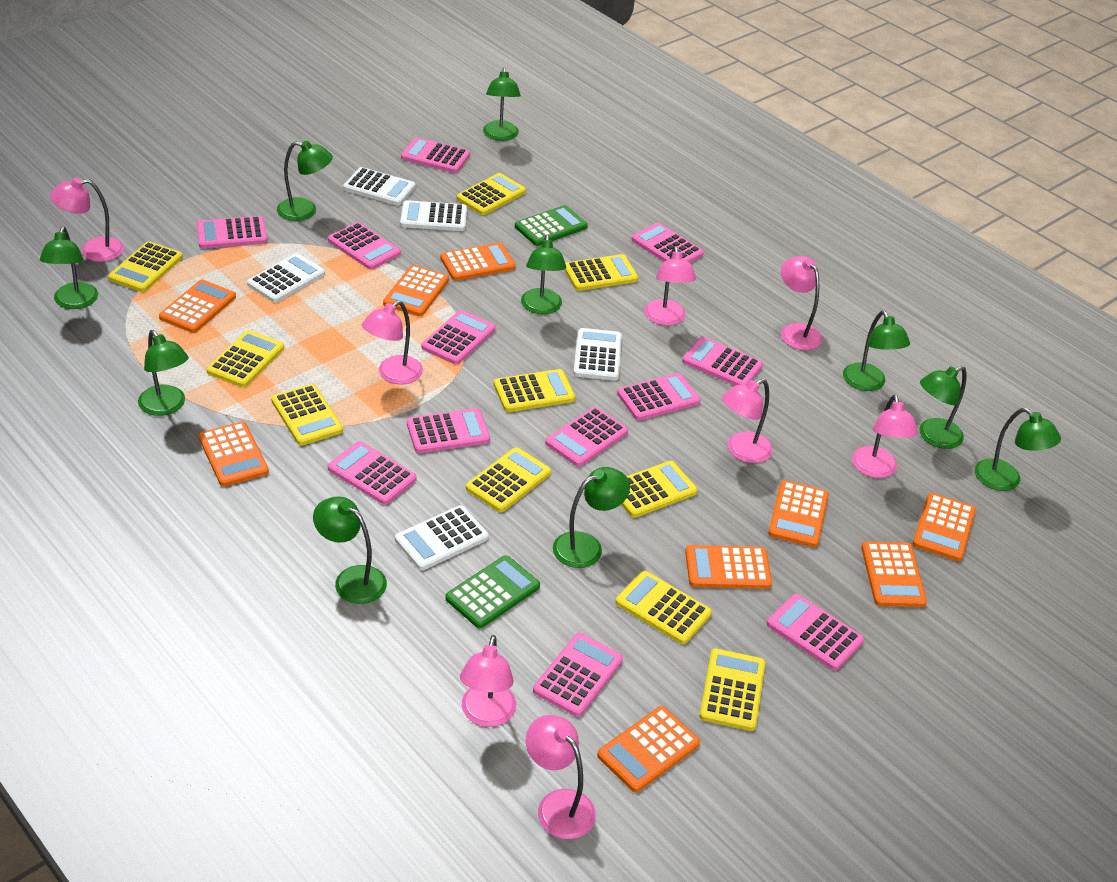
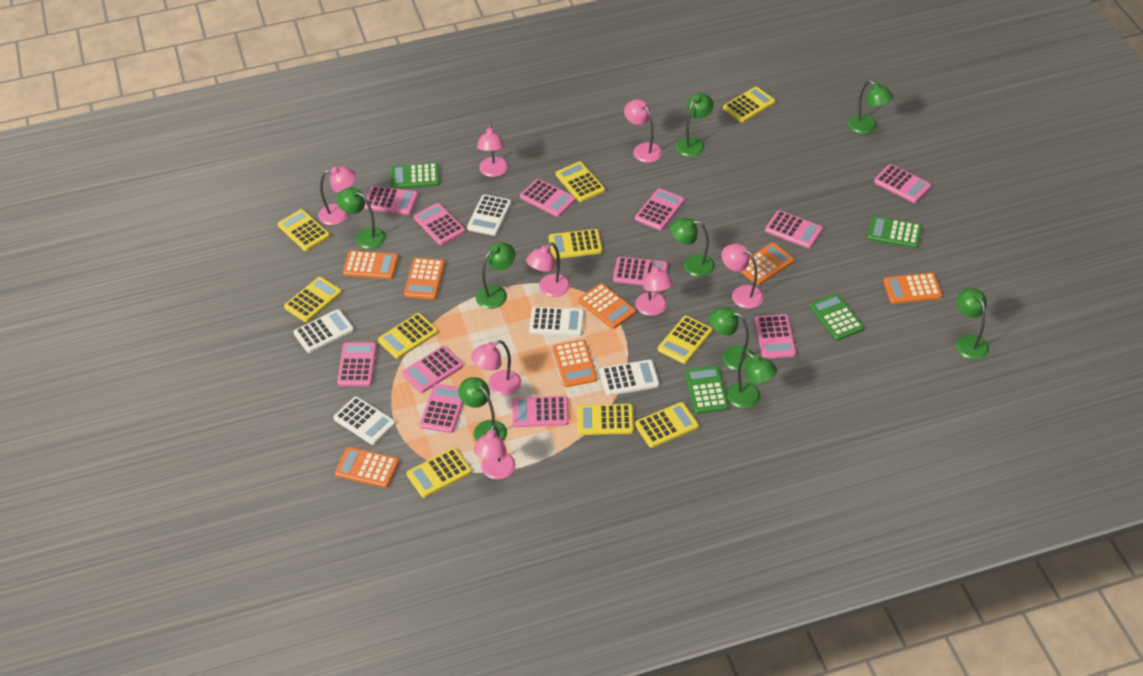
green calculator: 2 -> 4
green lamp: 10 -> 9
orange calculator: 9 -> 7

